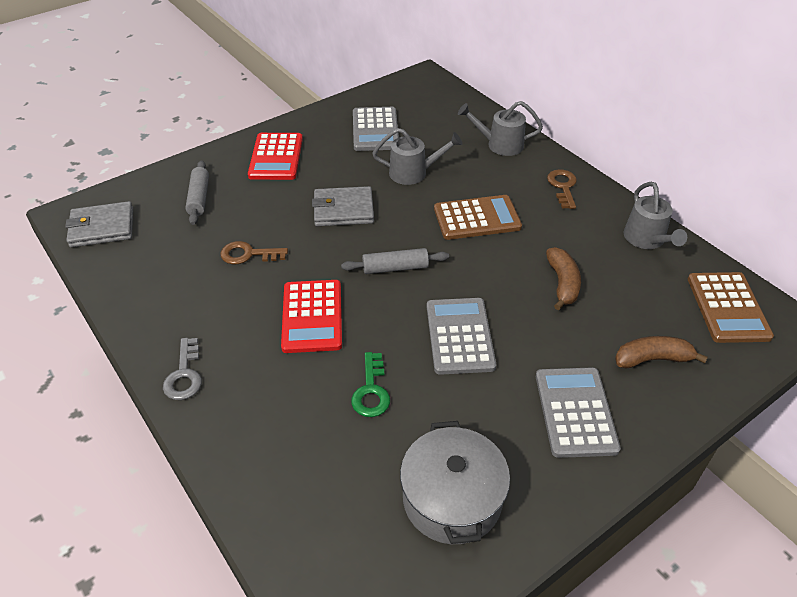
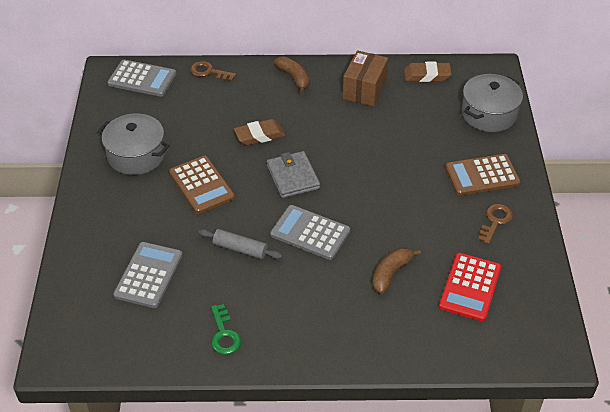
brown box: 0 -> 1
brown eraser: 0 -> 2
grey key: 1 -> 0
grey pot: 1 -> 2
grey rolling pin: 2 -> 1
grey wallet: 2 -> 1
grey watering can: 3 -> 0
red calculator: 2 -> 1

